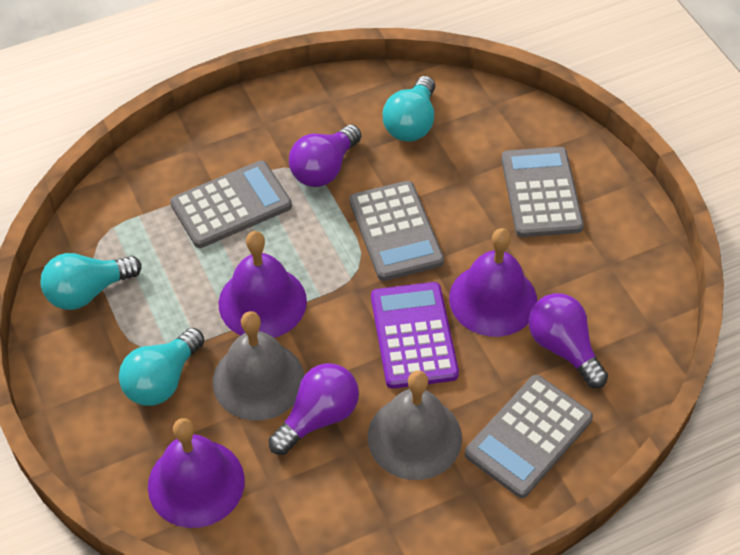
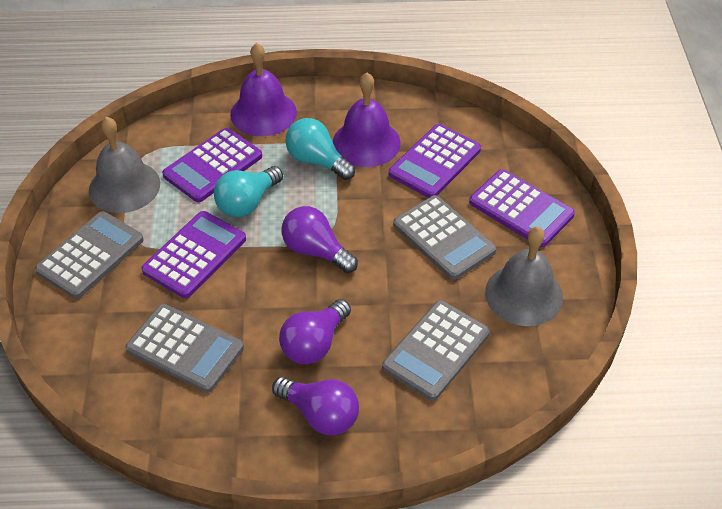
purple bell: 3 -> 2
purple calculator: 1 -> 4
turquoise light bulb: 3 -> 2

